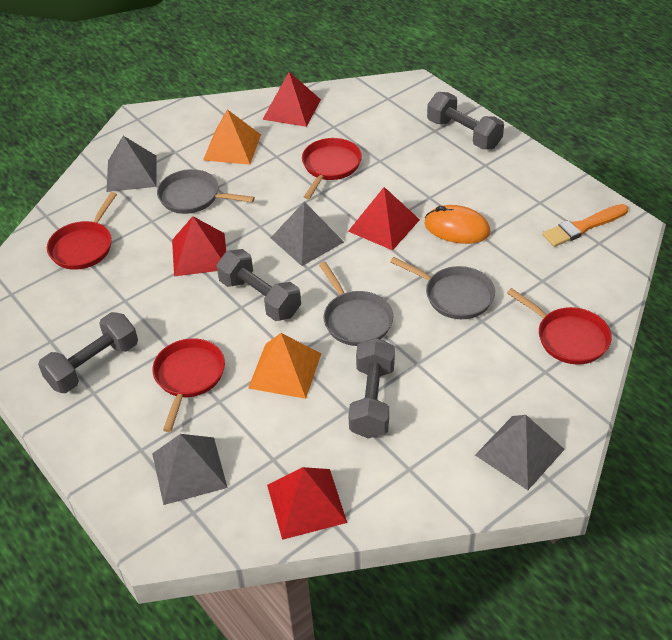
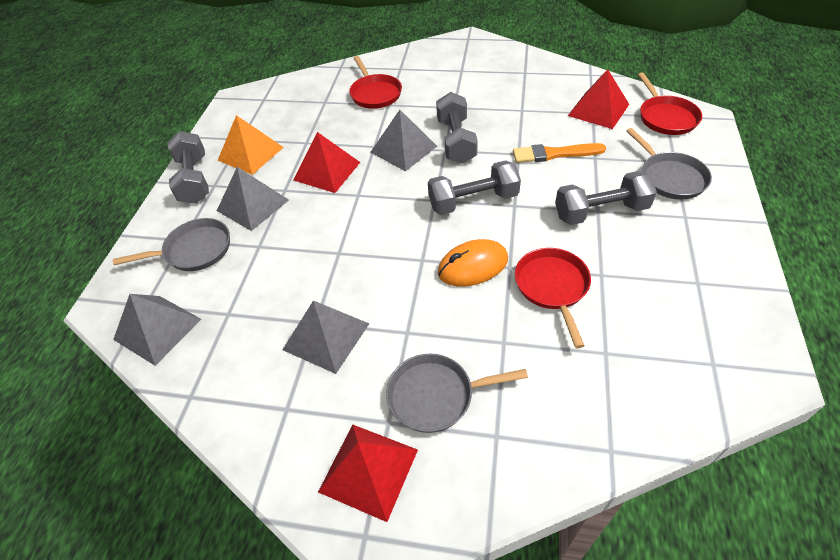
orange pyramid: 2 -> 1
red pan: 4 -> 3
red pyramid: 4 -> 3

